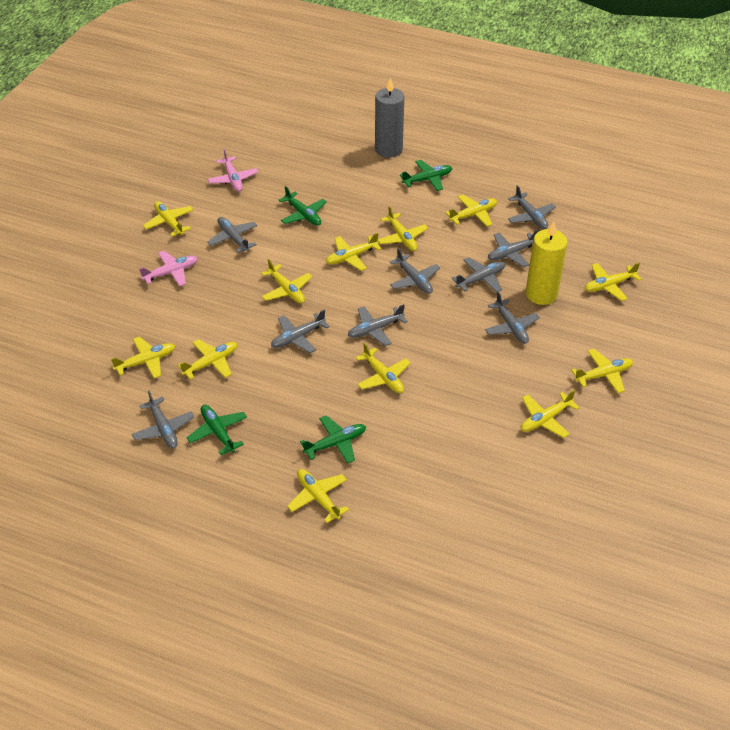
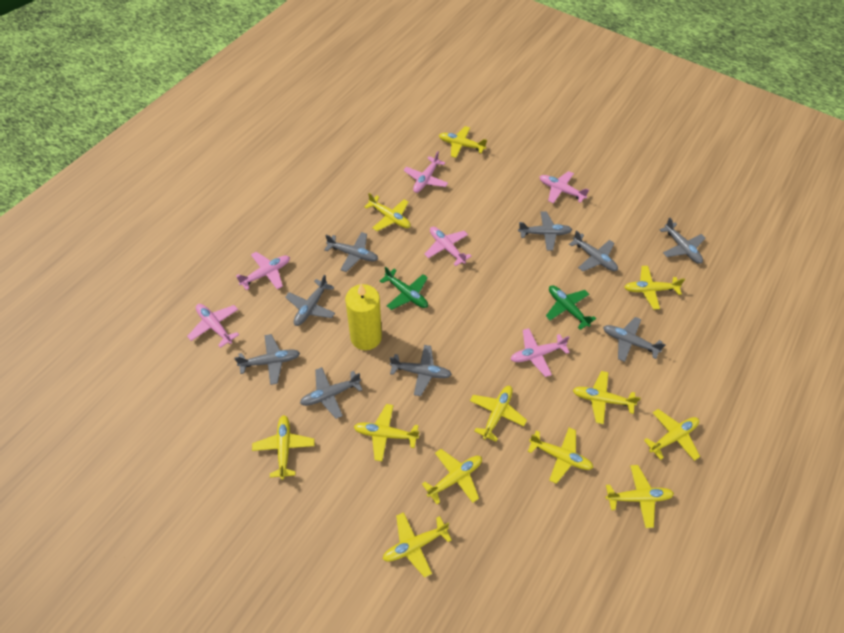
green plane: 4 -> 2
grey candle: 1 -> 0
pink plane: 2 -> 6

